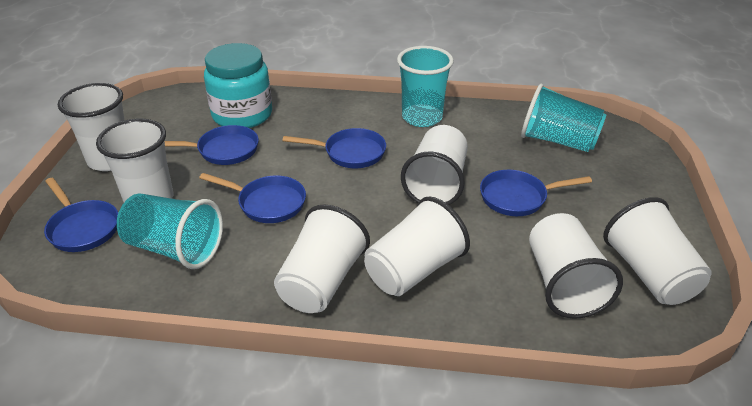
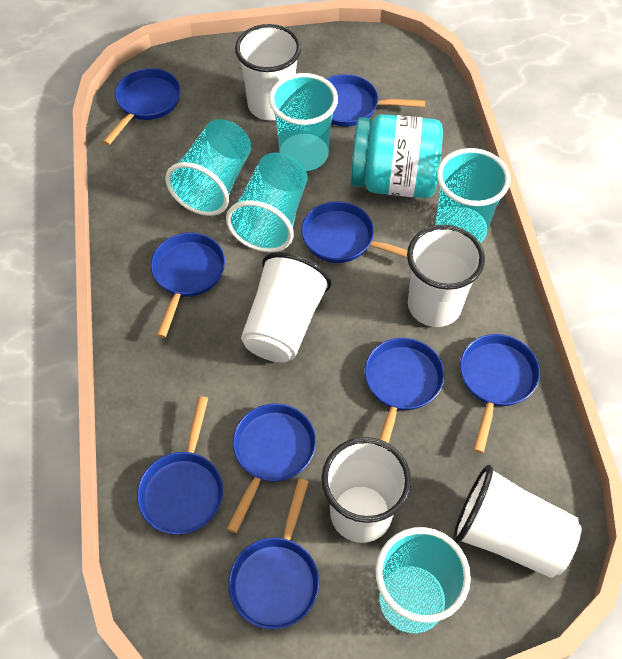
blue pan: 5 -> 9
turquoise cup: 3 -> 5
white cup: 7 -> 5

